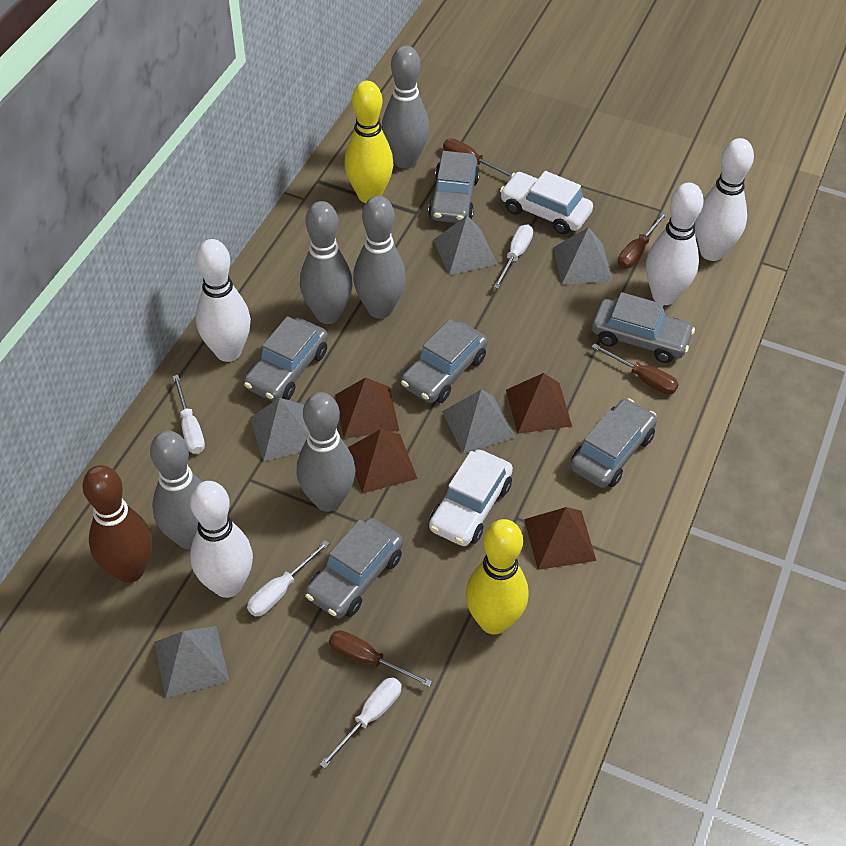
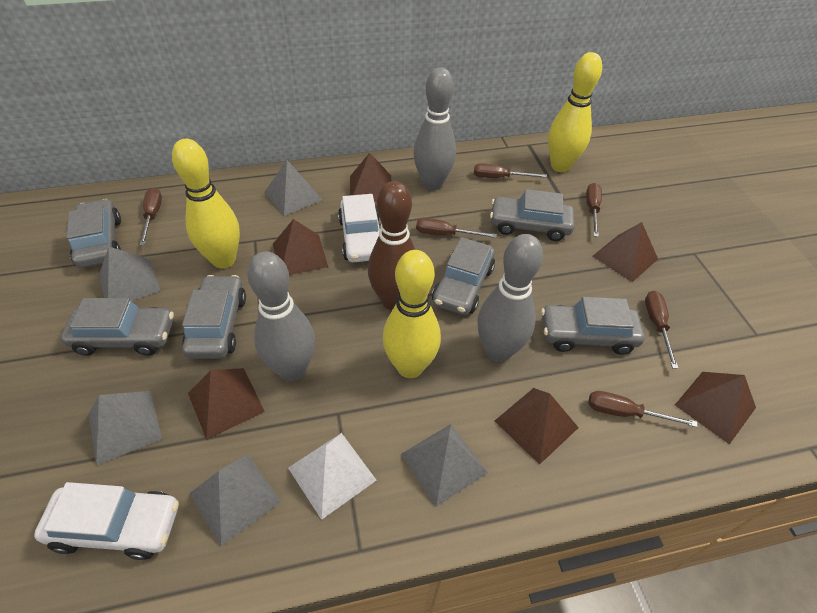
brown pyramid: 4 -> 6
brown screwdriver: 4 -> 6
grey bowling pin: 5 -> 3
white bowling pin: 4 -> 0
white pyramid: 0 -> 1
white screwdriver: 4 -> 0
yellow bowling pin: 2 -> 3

